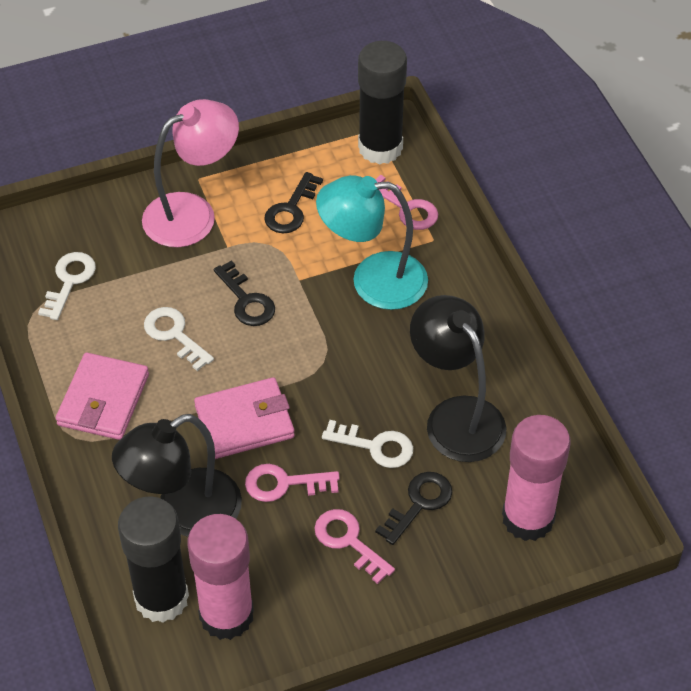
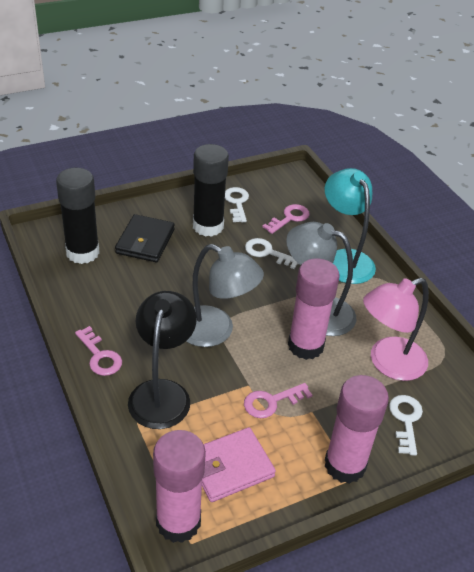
black key: 3 -> 0
black lamp: 2 -> 1
black wallet: 0 -> 1
grey lamp: 0 -> 2
pink glue stick: 2 -> 3
pink wallet: 2 -> 1

